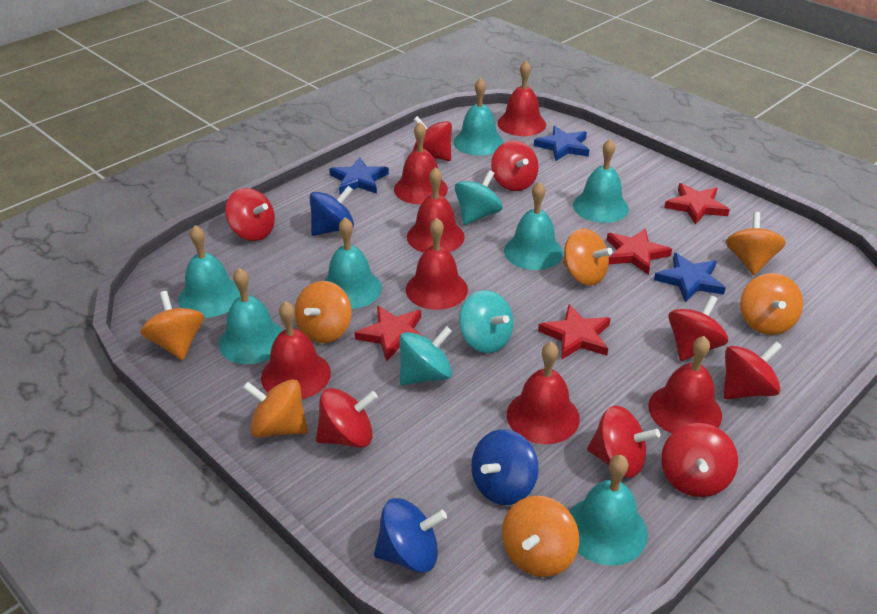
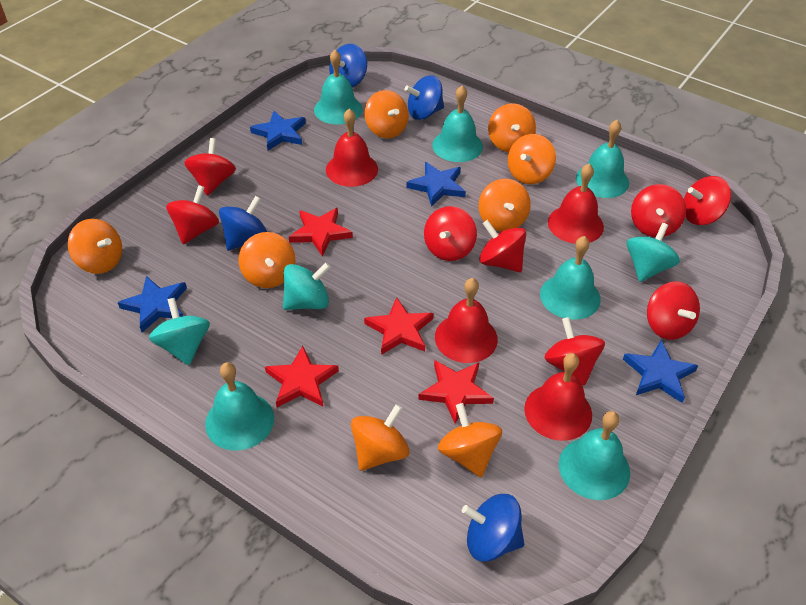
blue spinning top: 3 -> 4
blue star: 3 -> 4
orange spinning top: 7 -> 8
red bell: 7 -> 4
turquoise bell: 7 -> 6

